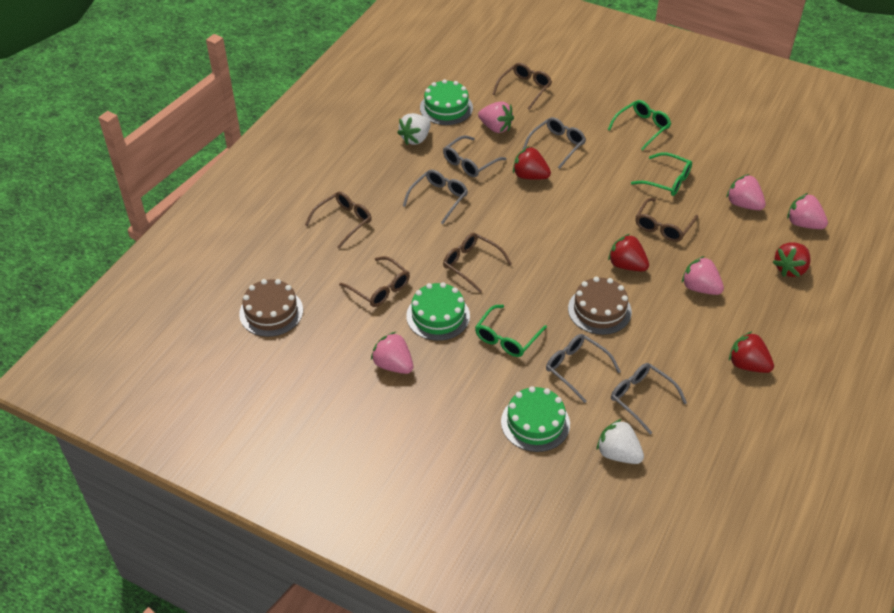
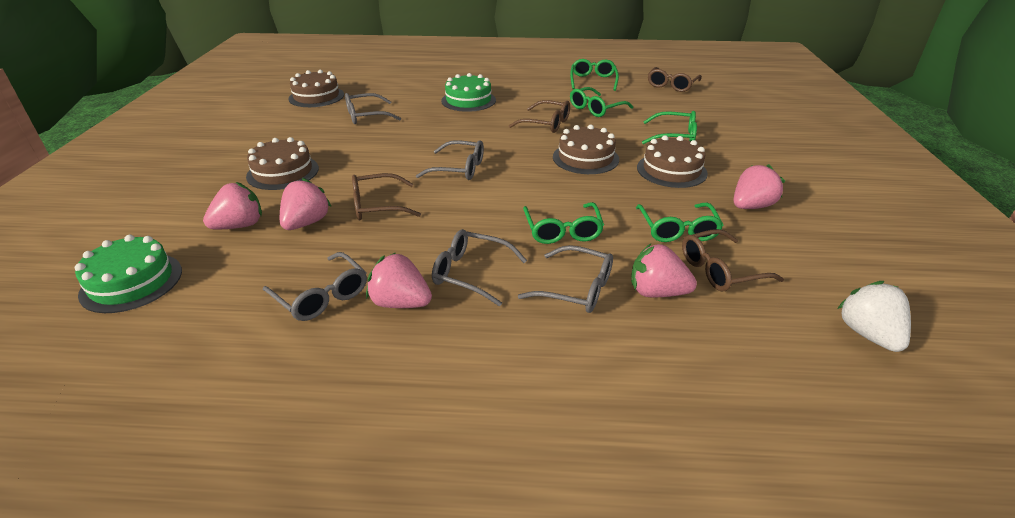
brown cake: 2 -> 4
brown glasses: 5 -> 4
green cake: 3 -> 2
green glasses: 3 -> 5
red strawberry: 4 -> 0
white strawberry: 2 -> 1

